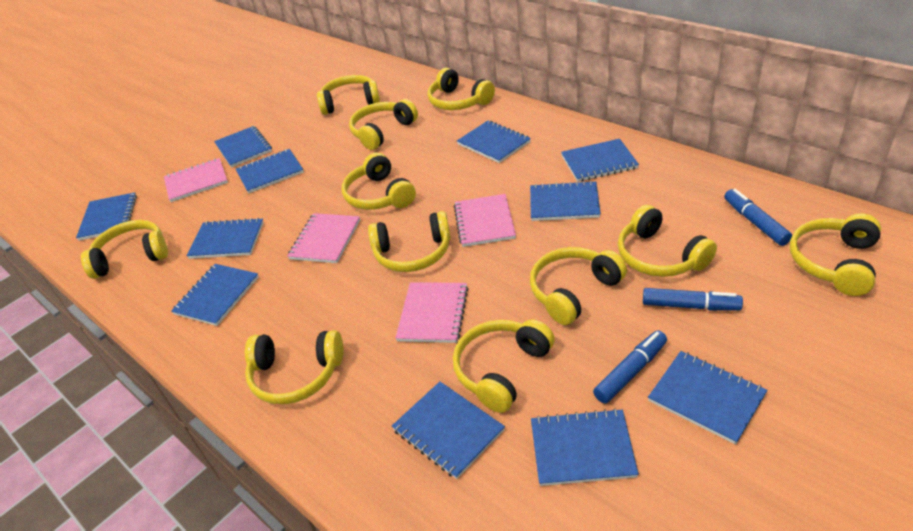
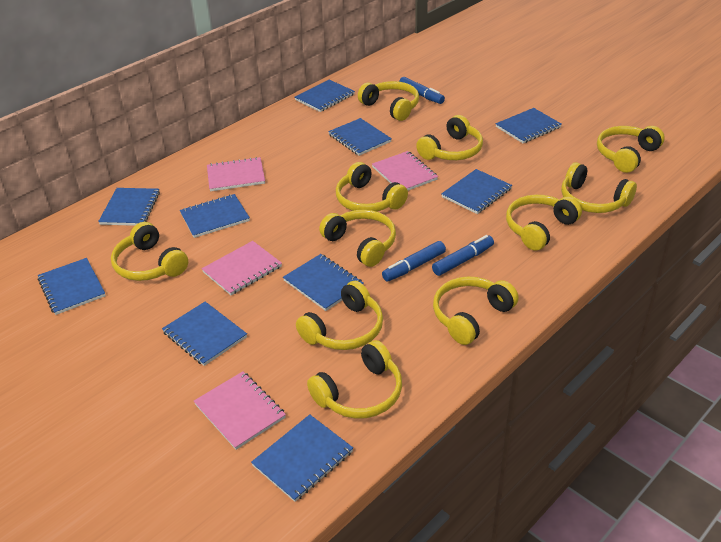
blue notebook: 11 -> 10

